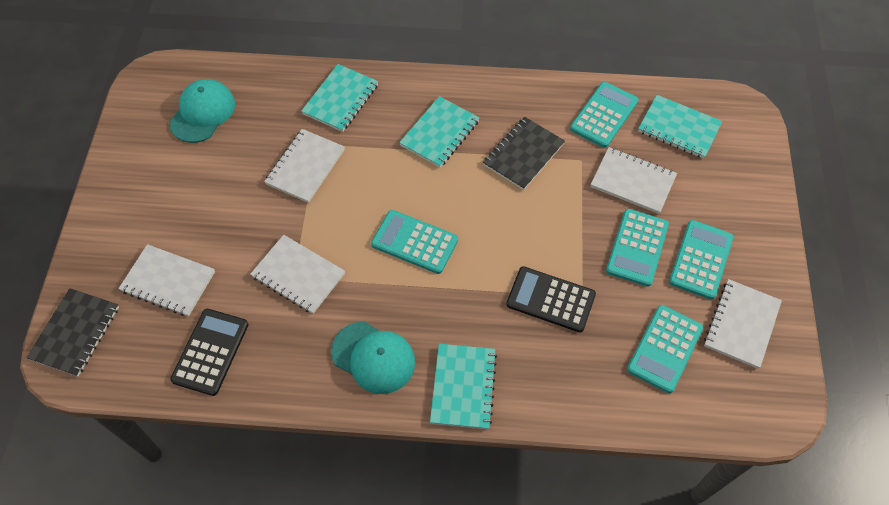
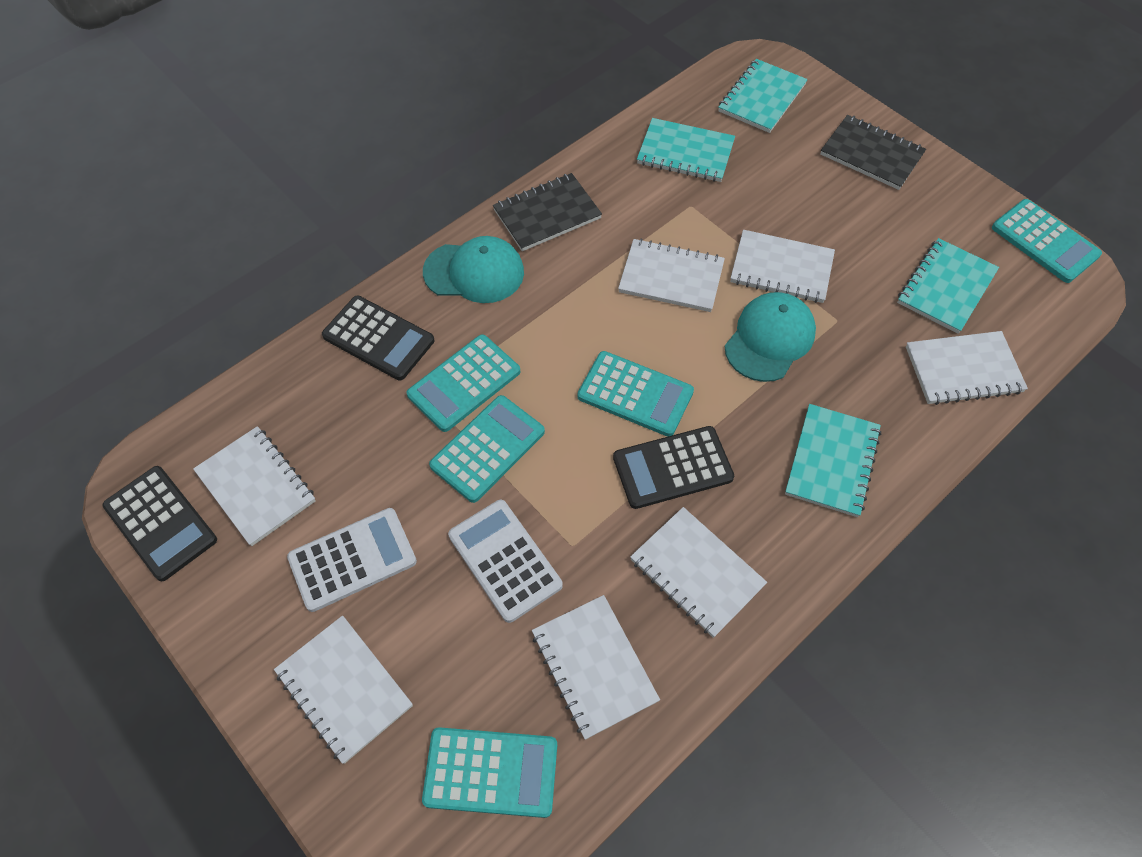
black calculator: 2 -> 3
white calculator: 0 -> 2
white notebook: 5 -> 7

